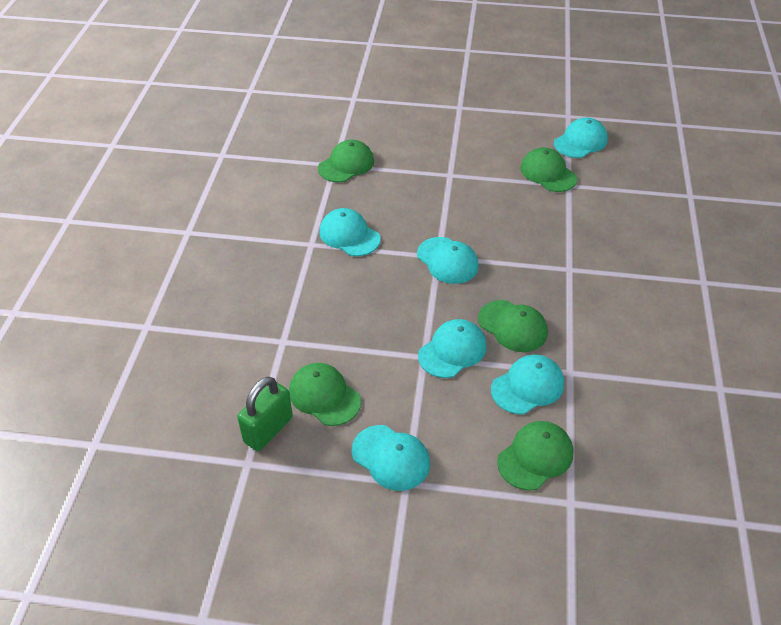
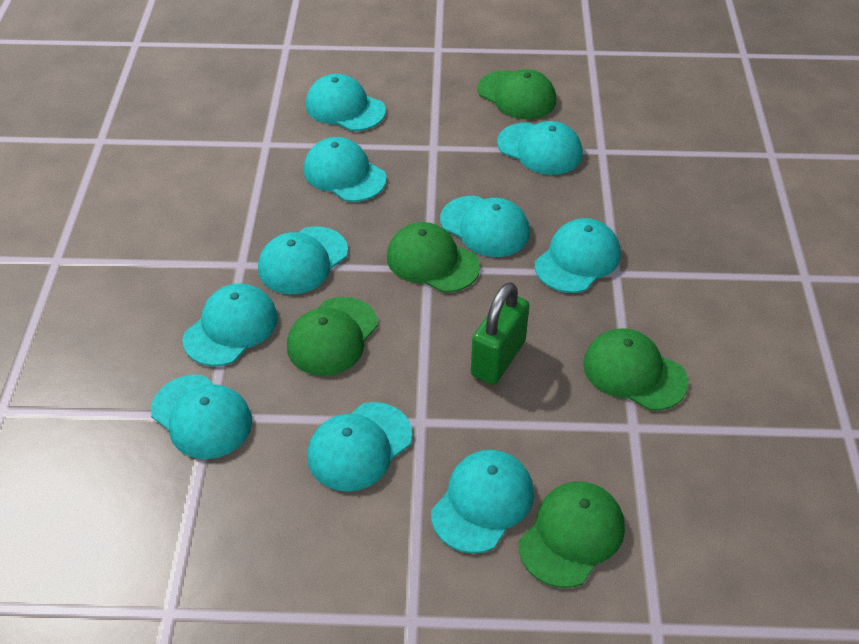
turquoise cap: 6 -> 10

